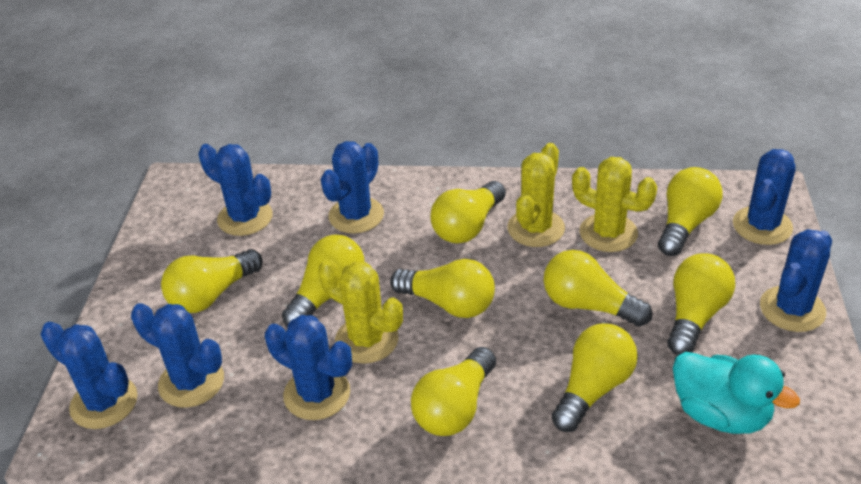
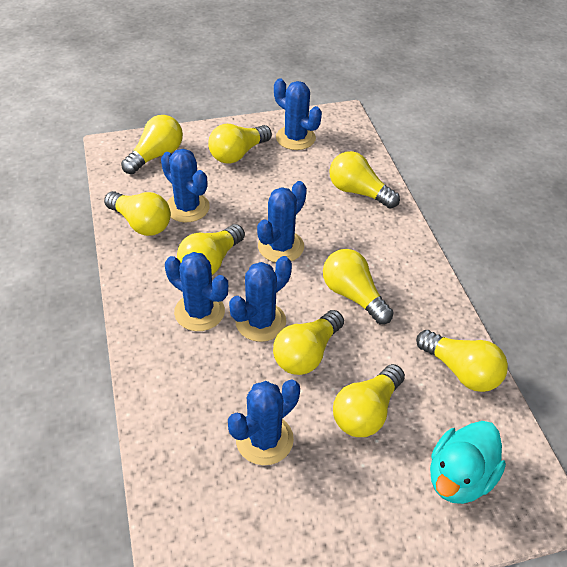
blue cactus: 7 -> 6
yellow cactus: 3 -> 0

